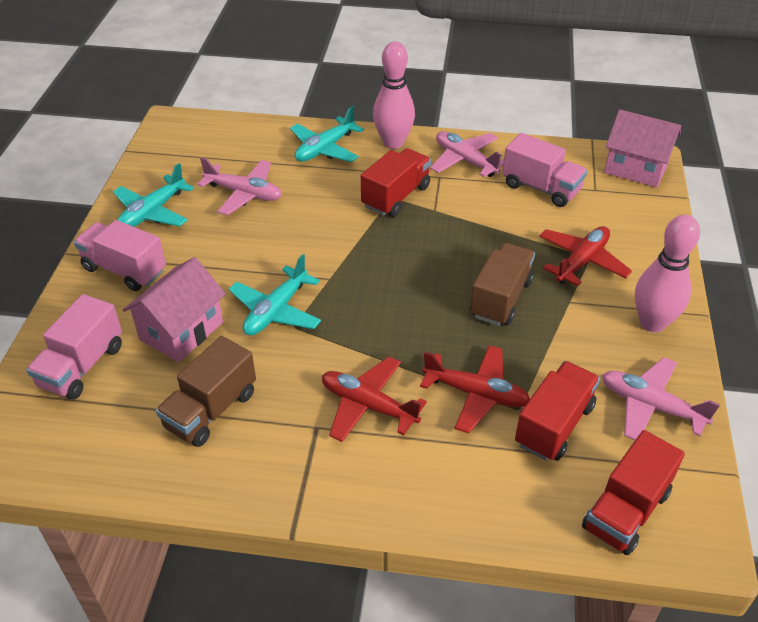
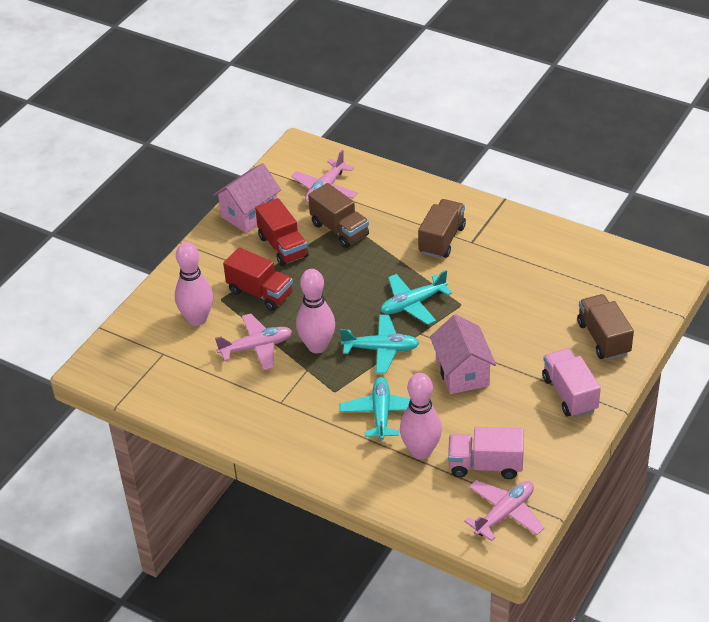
brown truck: 2 -> 3
pink bowling pin: 2 -> 3
pink truck: 3 -> 2
red plane: 3 -> 0
red truck: 3 -> 2

